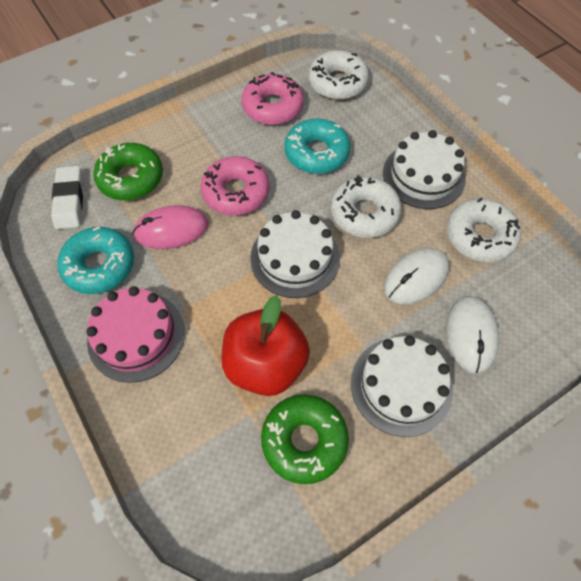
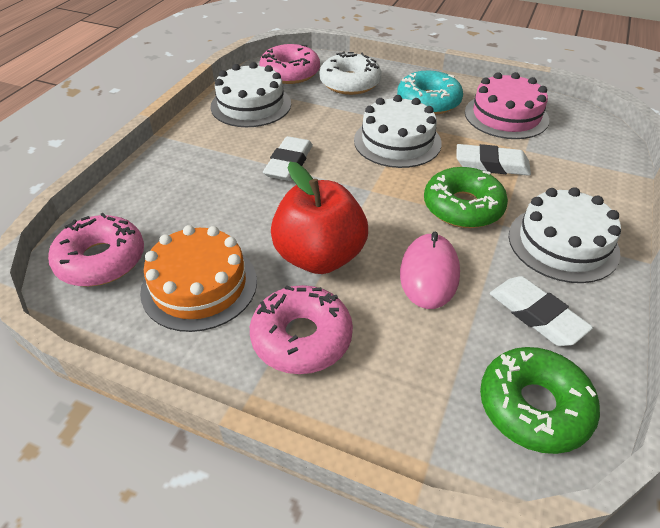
orange cake: 0 -> 1
pink donut: 2 -> 3
turquoise donut: 2 -> 1
white donut: 3 -> 1
white eraser: 1 -> 3
white mouse: 2 -> 0

